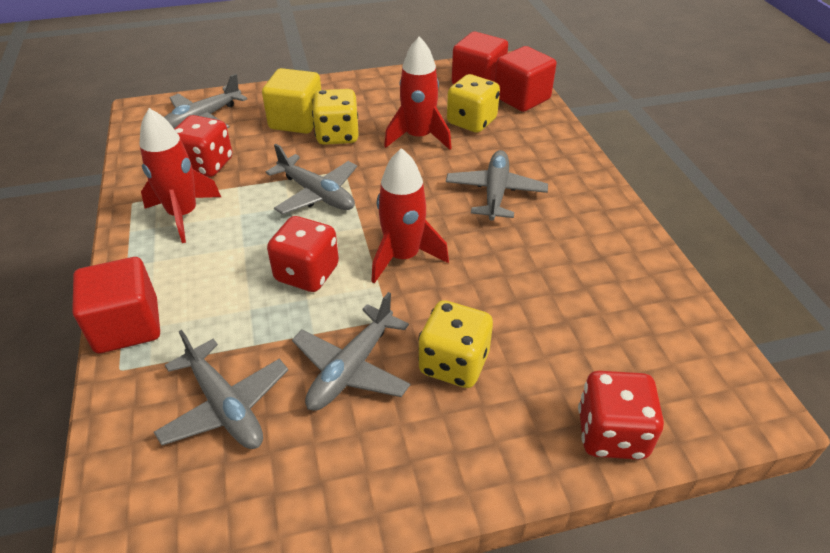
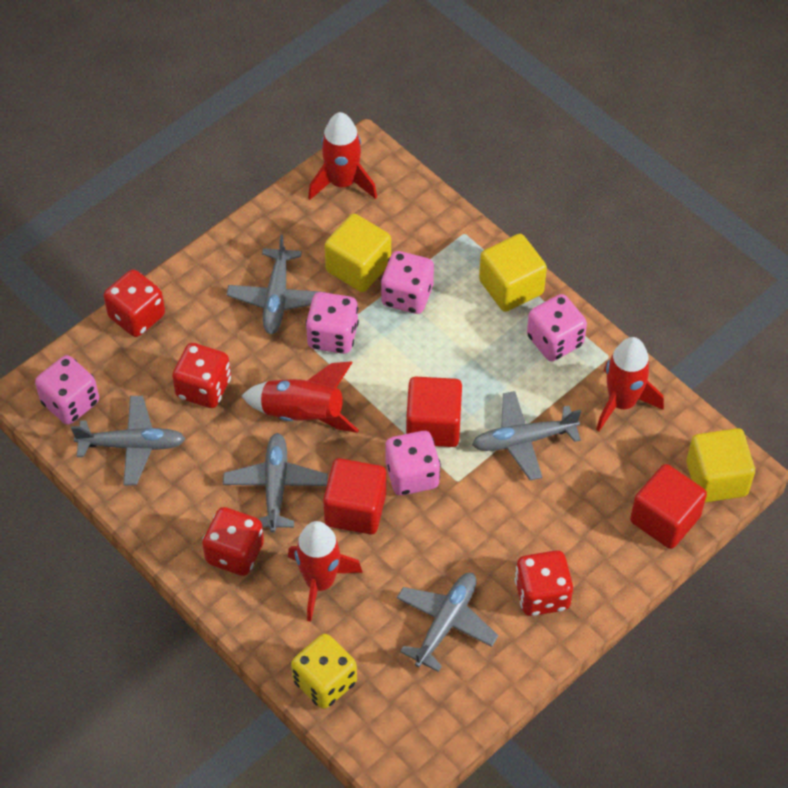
pink dice: 0 -> 5
red dice: 3 -> 4
red rocket: 3 -> 4
yellow cube: 1 -> 3
yellow dice: 3 -> 1

